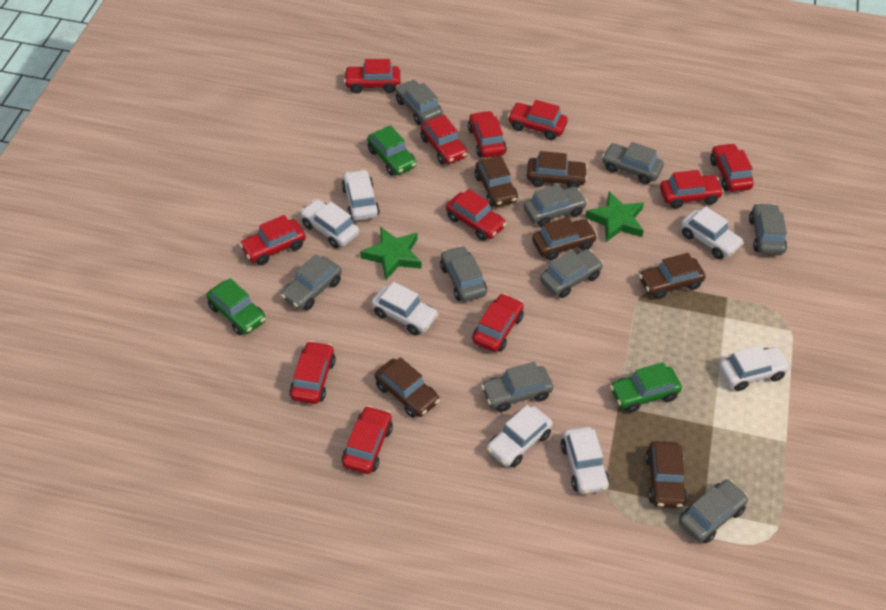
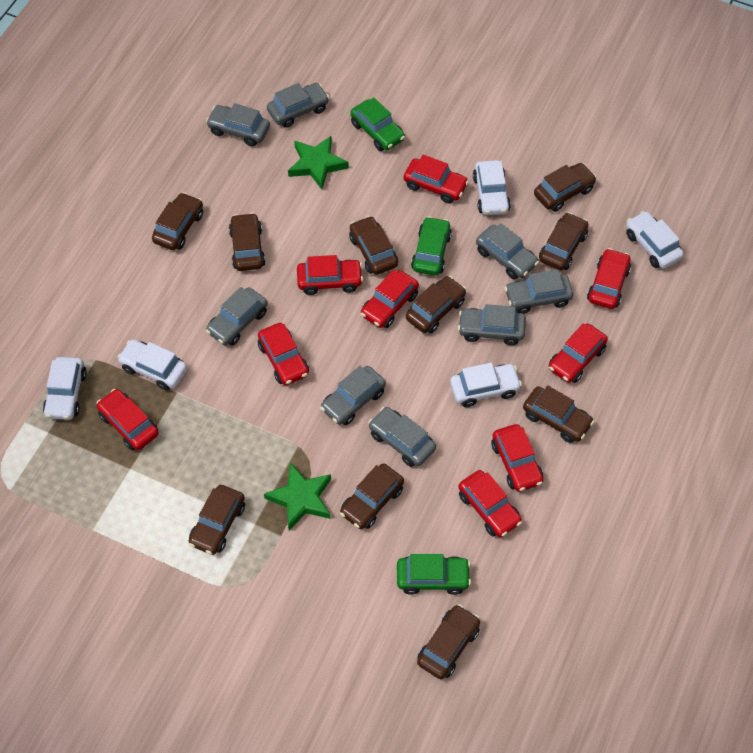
brown car: 6 -> 10
grey car: 9 -> 8
red car: 11 -> 9
white car: 7 -> 5

